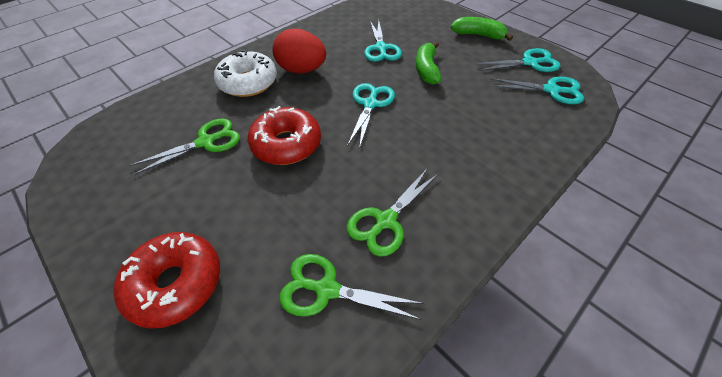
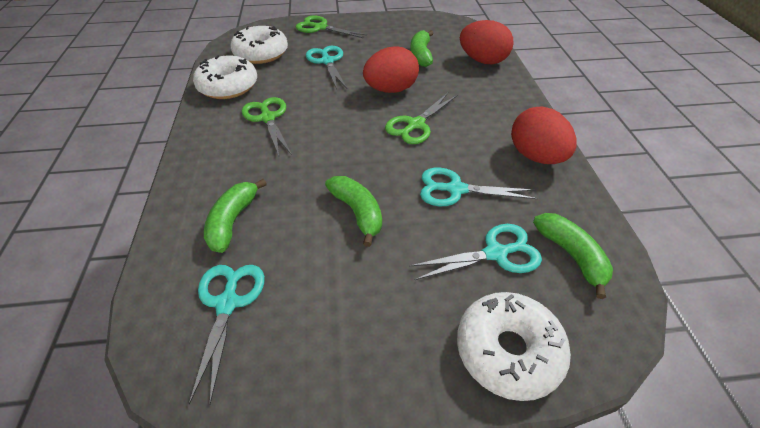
green banana: 2 -> 4
red donut: 2 -> 0
red egg: 1 -> 3
white donut: 1 -> 3

